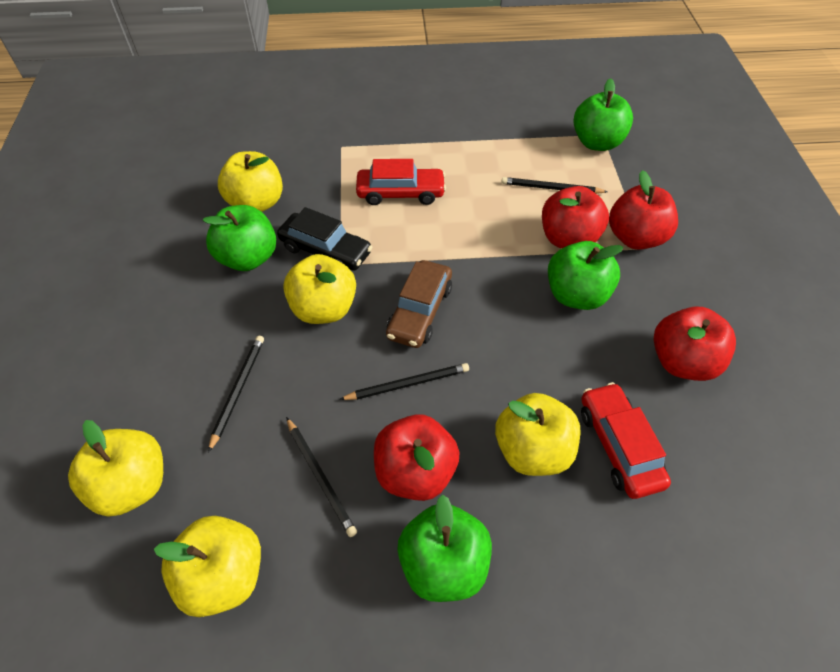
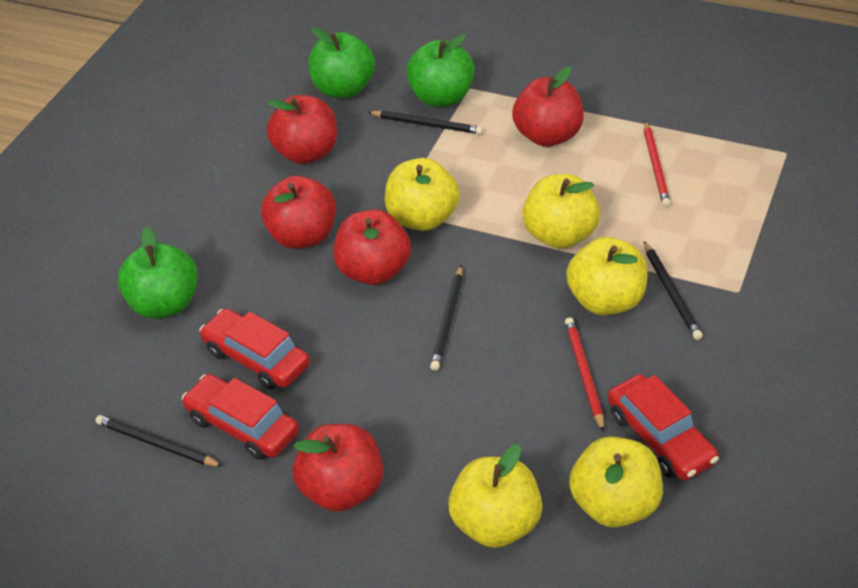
black car: 1 -> 0
brown car: 1 -> 0
green apple: 4 -> 3
red apple: 4 -> 5
red car: 2 -> 3
red pencil: 0 -> 2

